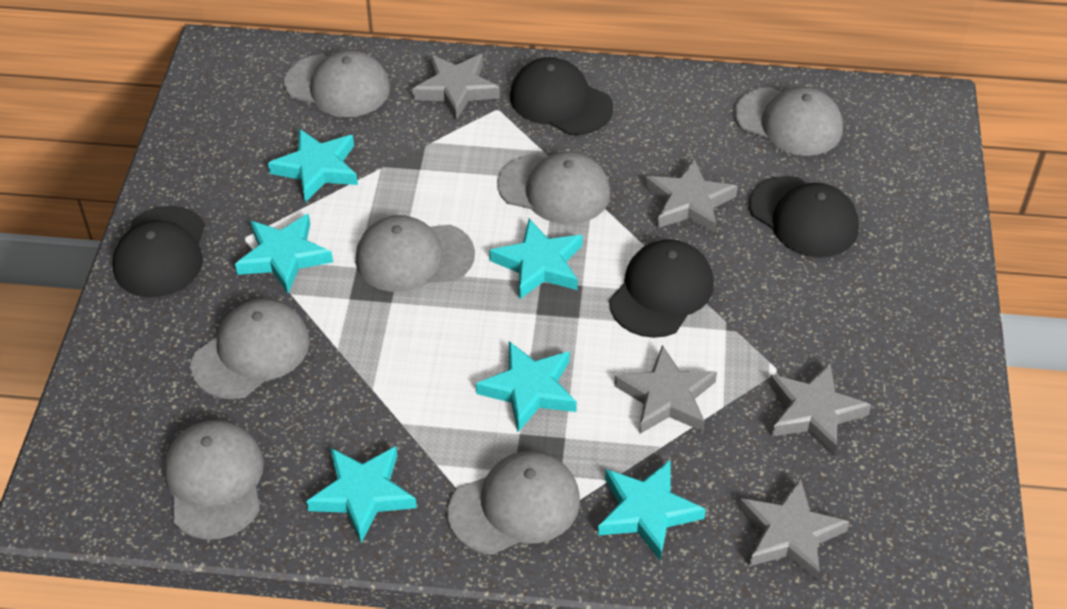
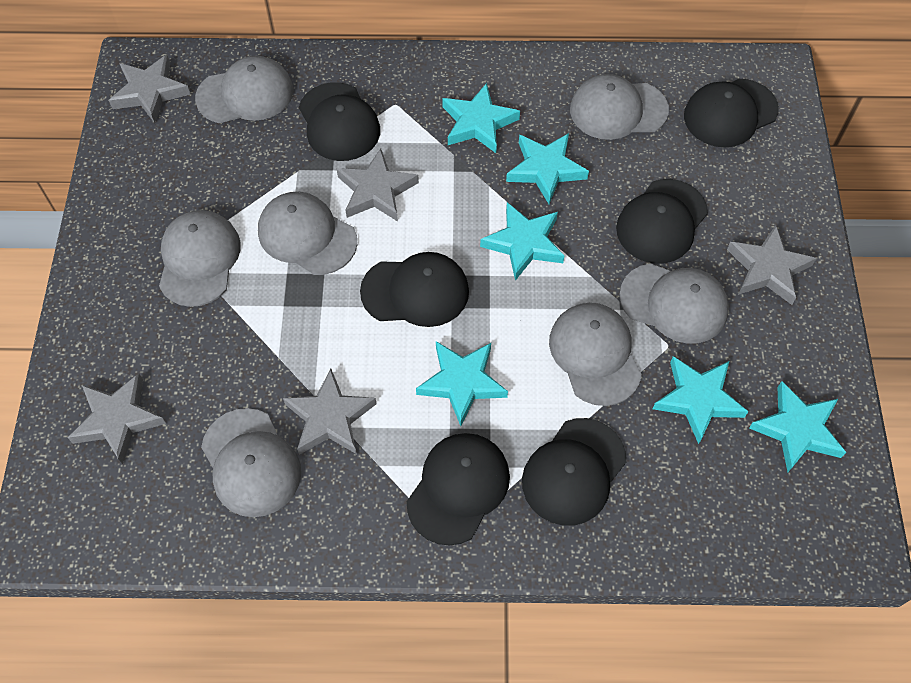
black cap: 4 -> 6

